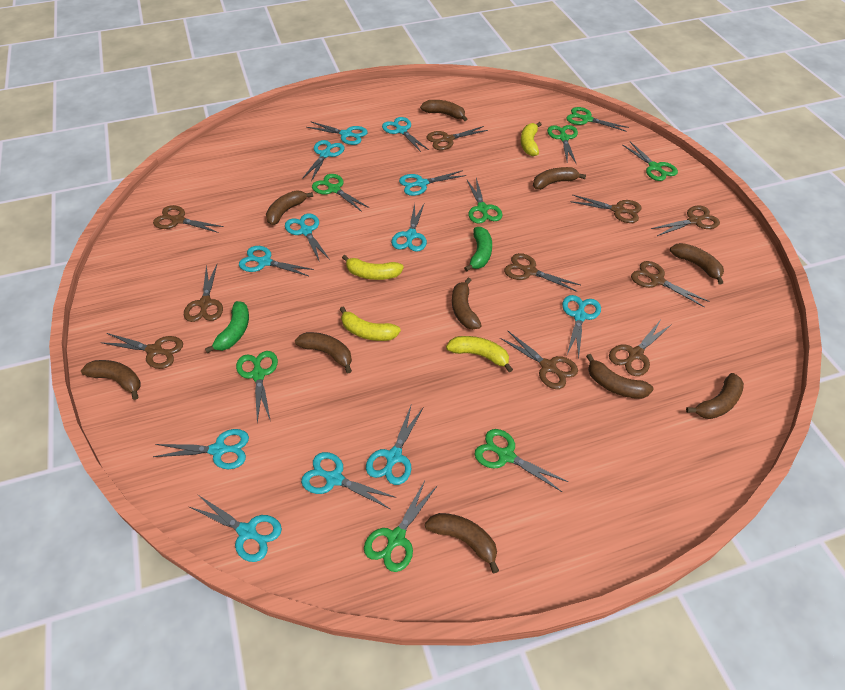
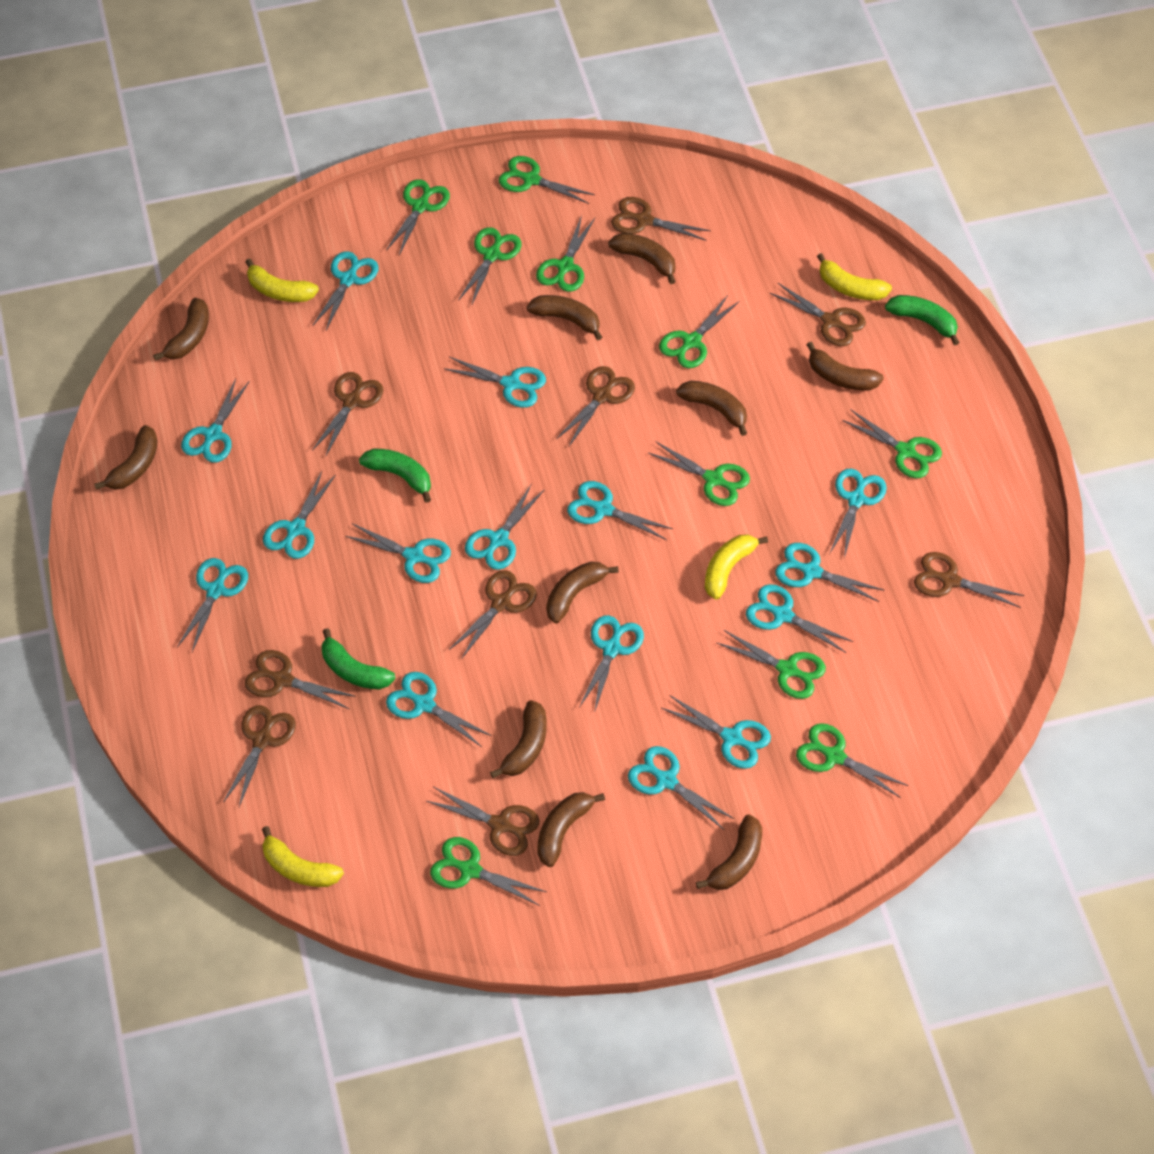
brown scissors: 10 -> 9
green banana: 2 -> 3
green scissors: 8 -> 10
turquoise scissors: 12 -> 15

